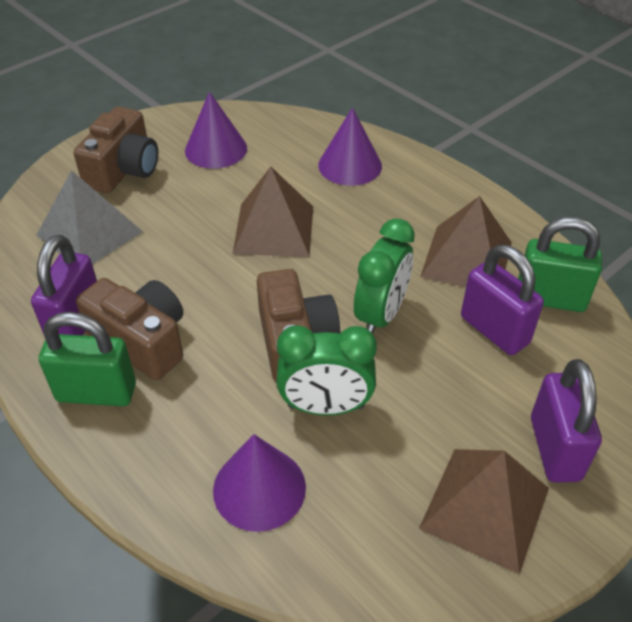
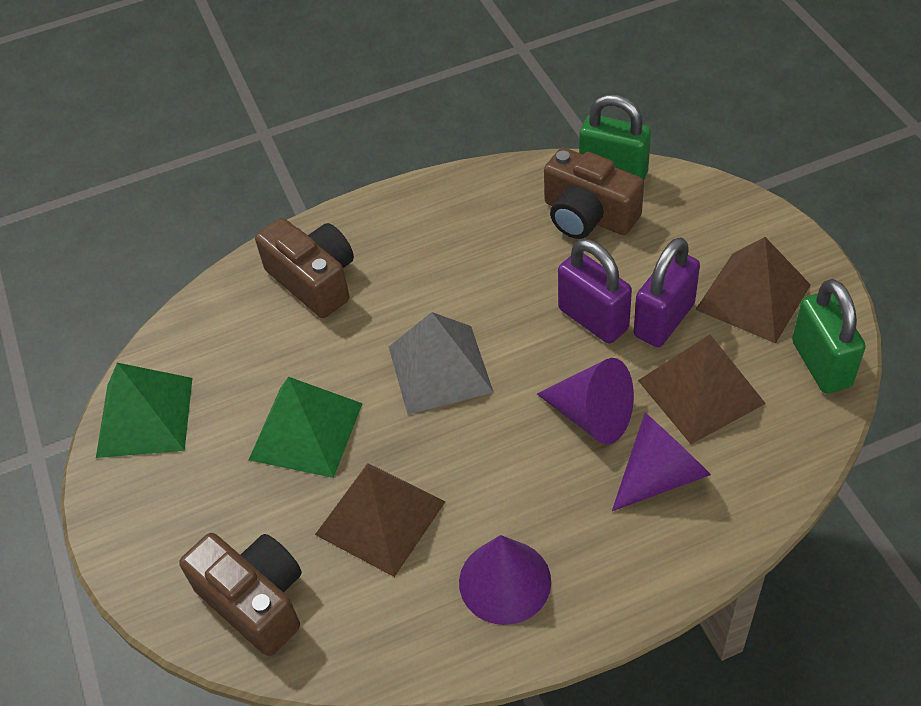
green clock: 2 -> 0
green pyramid: 0 -> 2
purple padlock: 3 -> 2

